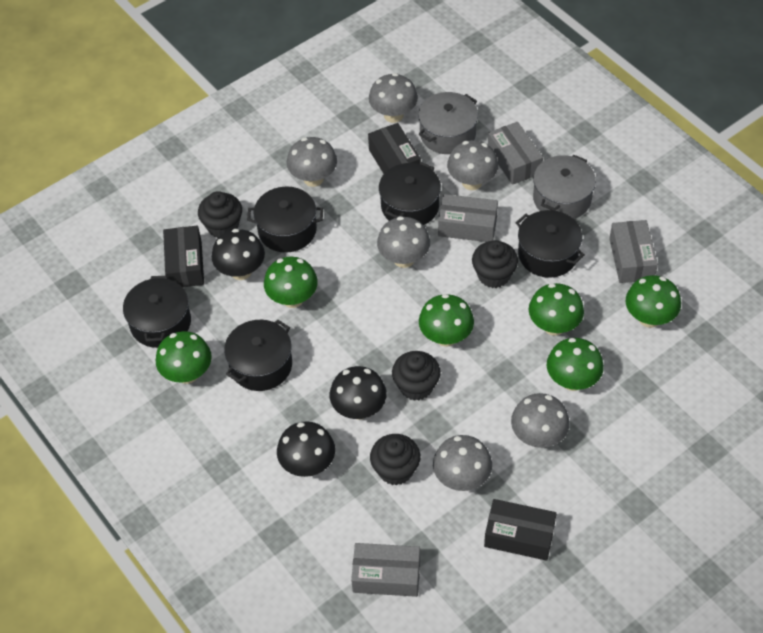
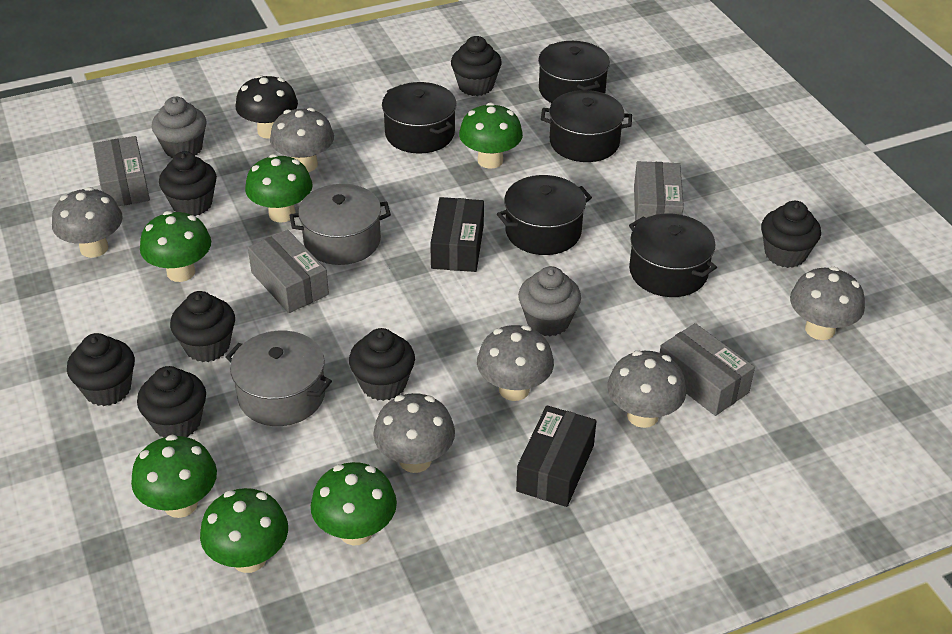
black box: 3 -> 2
black cupcake: 4 -> 7
black mushroom: 3 -> 1
grey cupcake: 0 -> 2

